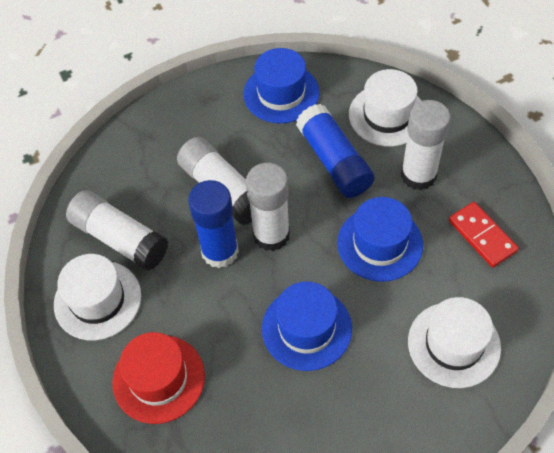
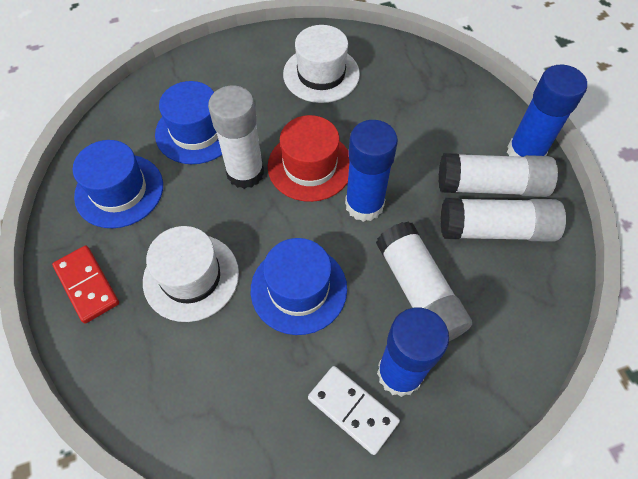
blue glue stick: 2 -> 3
white domino: 0 -> 1
white hat: 3 -> 2

